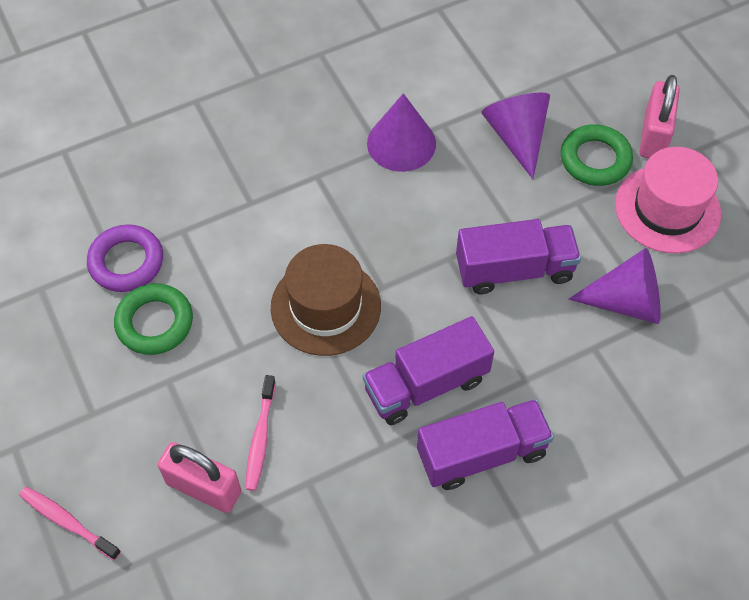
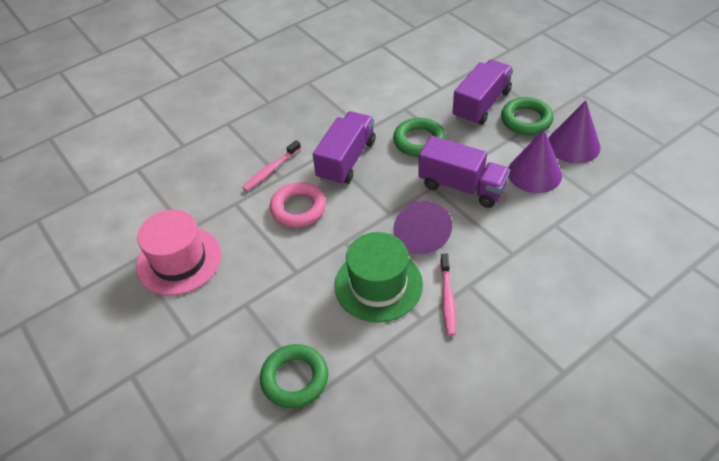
brown hat: 1 -> 0
green hat: 0 -> 1
green ring: 2 -> 3
pink padlock: 2 -> 0
pink ring: 0 -> 1
purple ring: 1 -> 0

